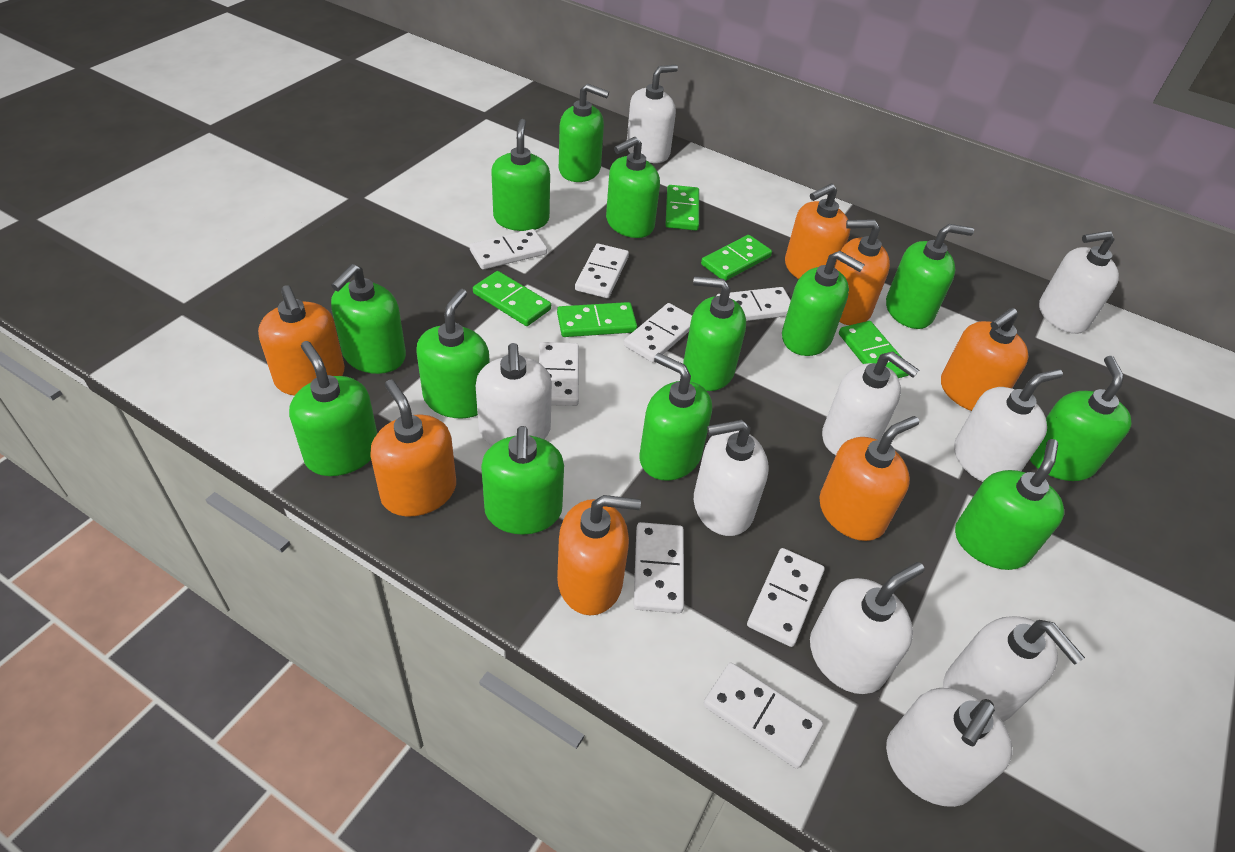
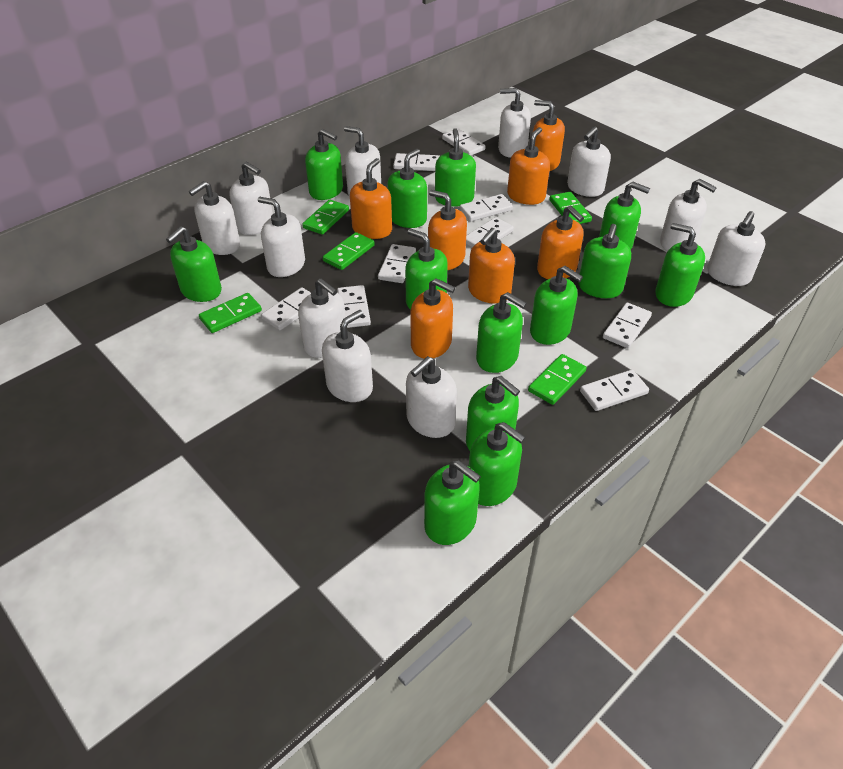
white domino: 8 -> 9
white soap dispenser: 9 -> 11

